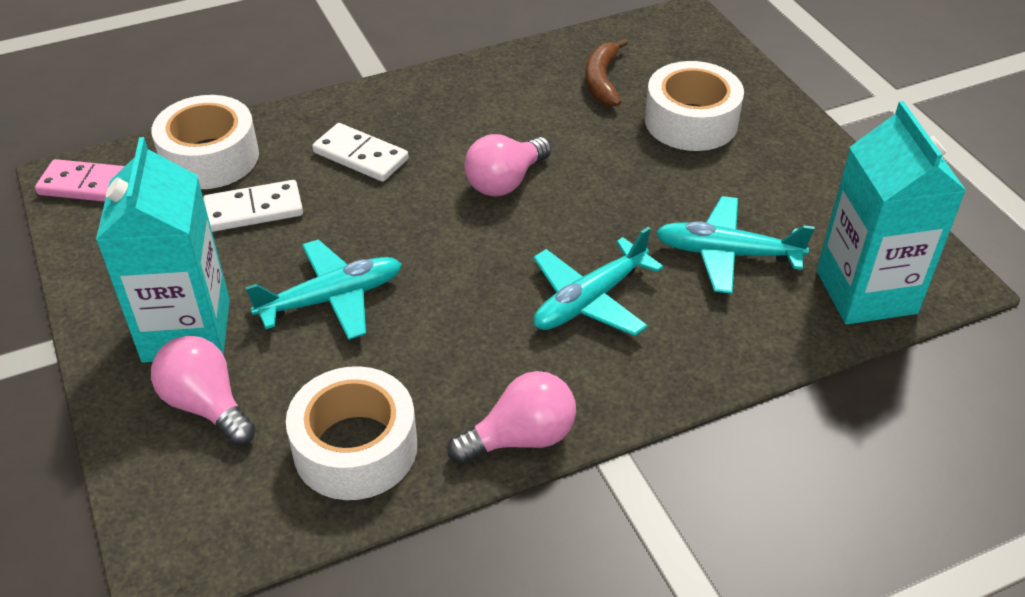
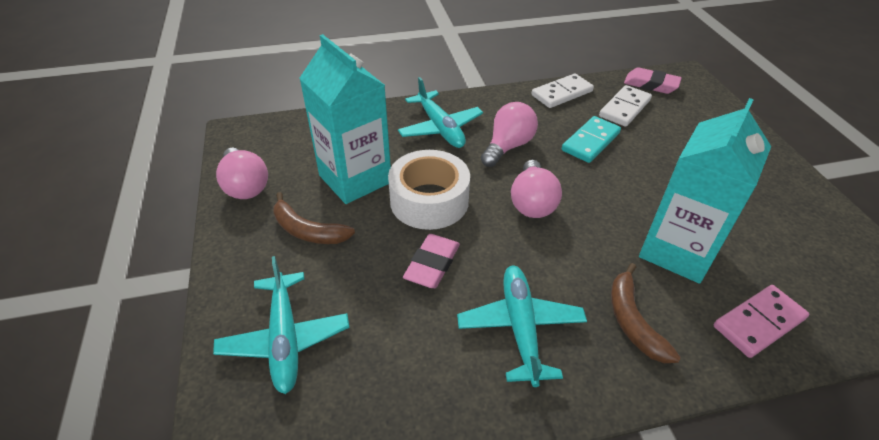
brown banana: 1 -> 2
pink eraser: 0 -> 2
turquoise domino: 0 -> 1
white tape: 3 -> 1

